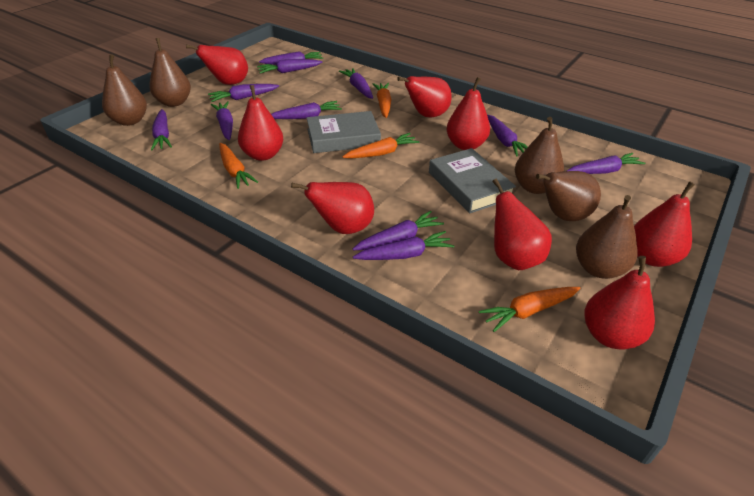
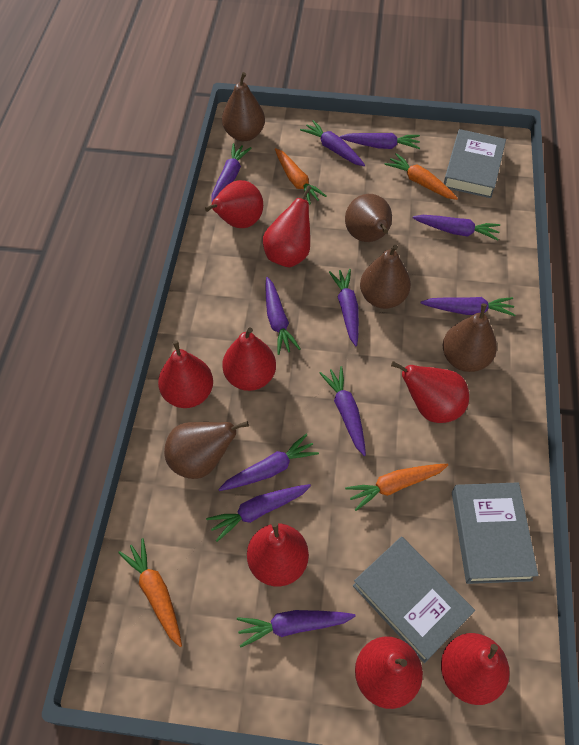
grey book: 2 -> 3

